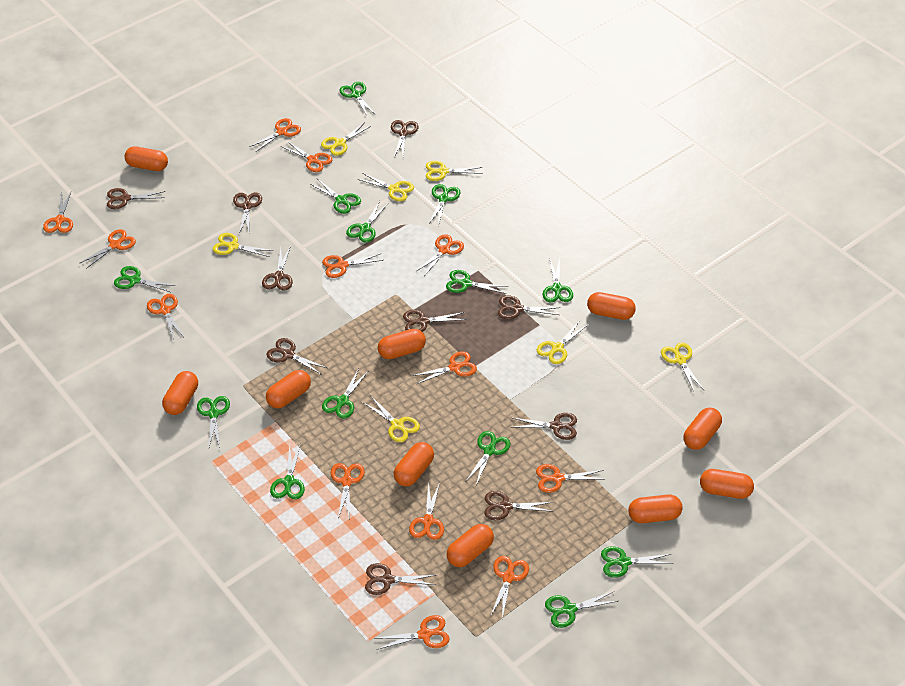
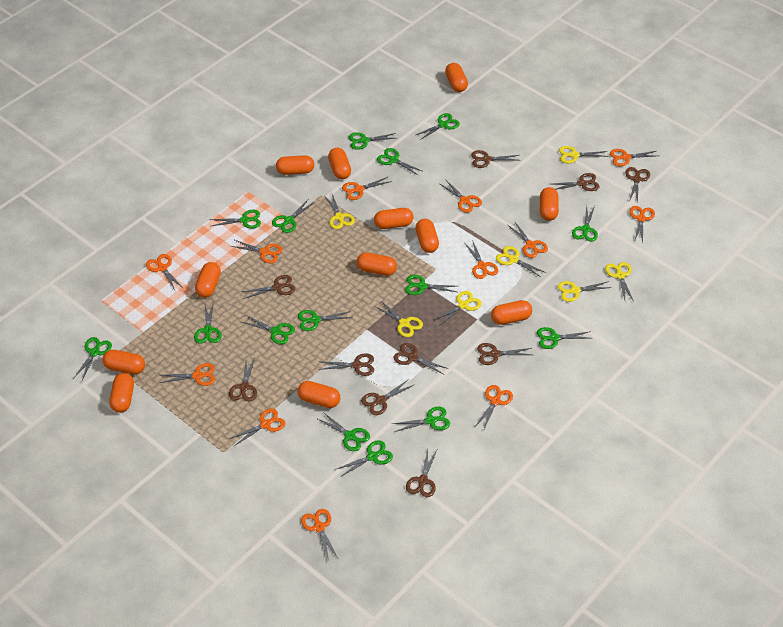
green scissors: 13 -> 15
orange capsule: 10 -> 12
orange scissors: 13 -> 12

